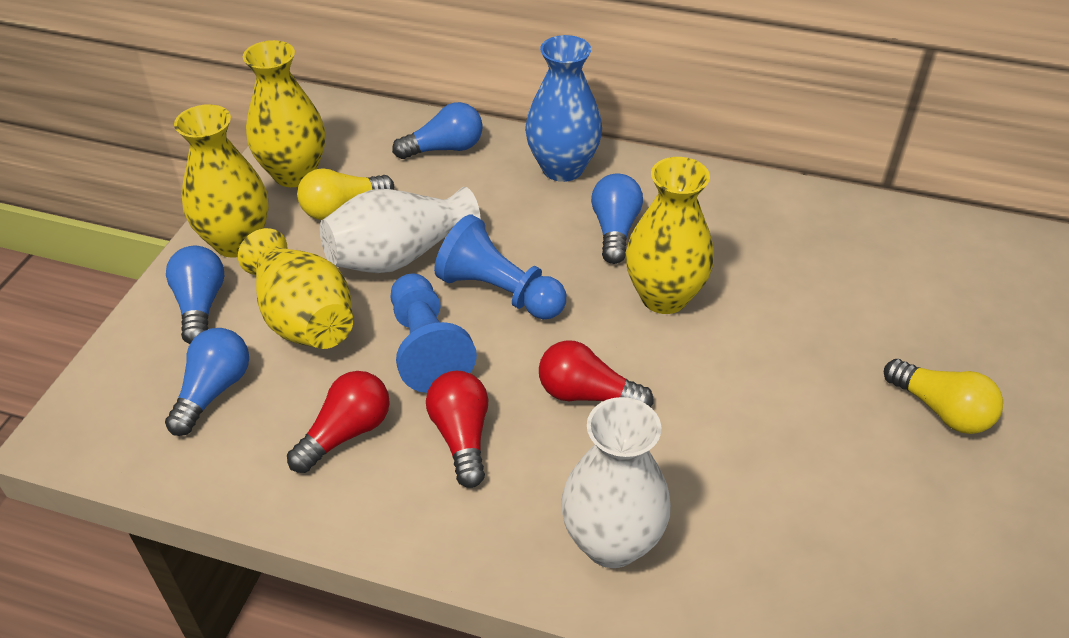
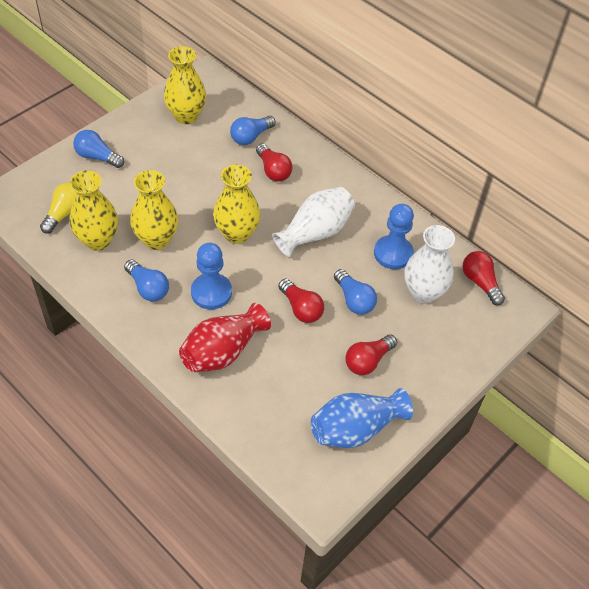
red light bulb: 3 -> 4
red vase: 0 -> 1
yellow light bulb: 2 -> 1

